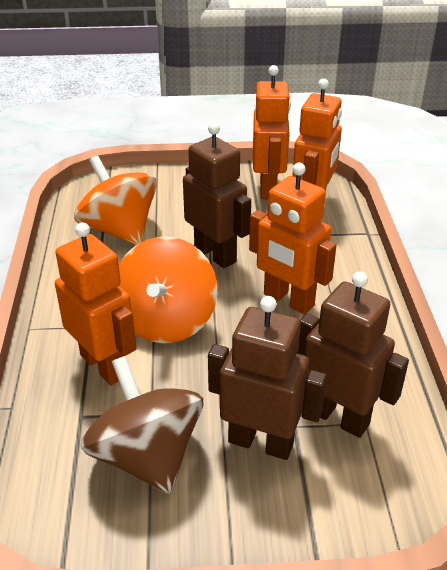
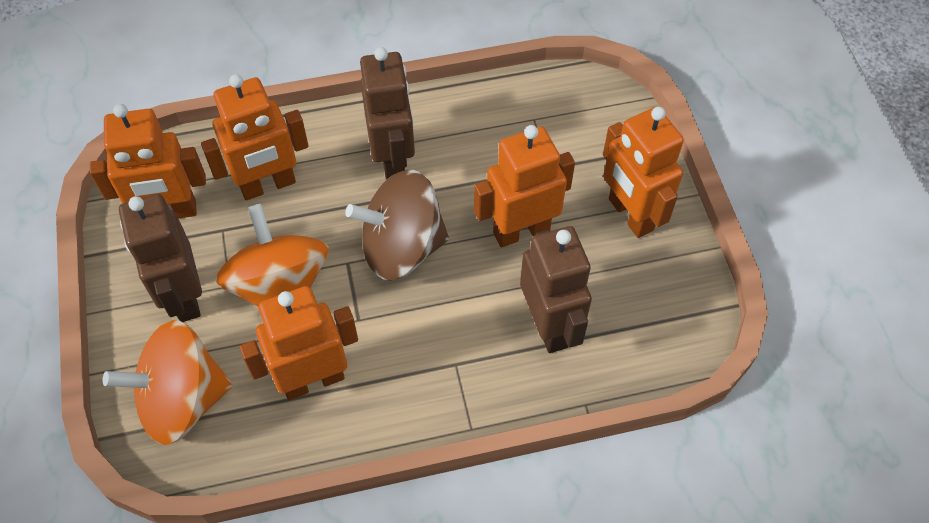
orange robot: 4 -> 5

